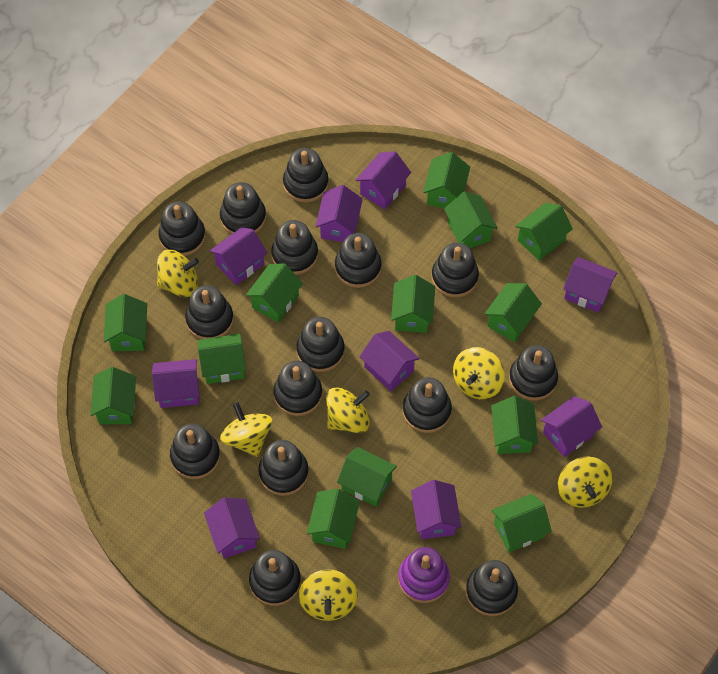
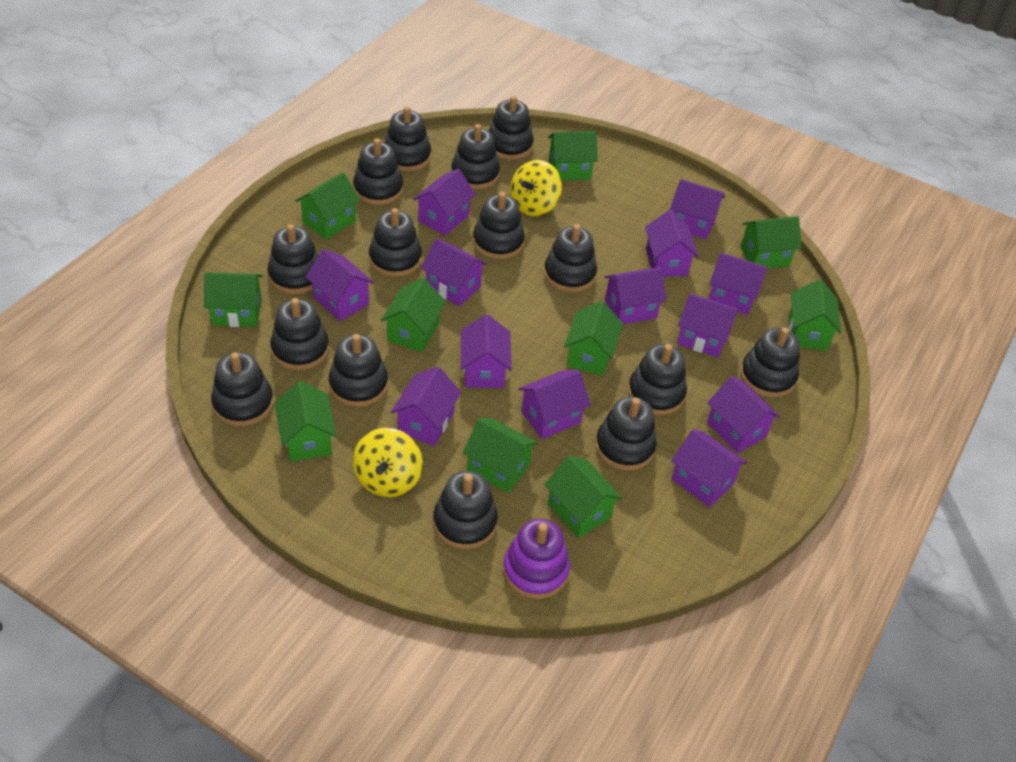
green house: 13 -> 10
purple house: 9 -> 13
yellow spinning top: 6 -> 2

